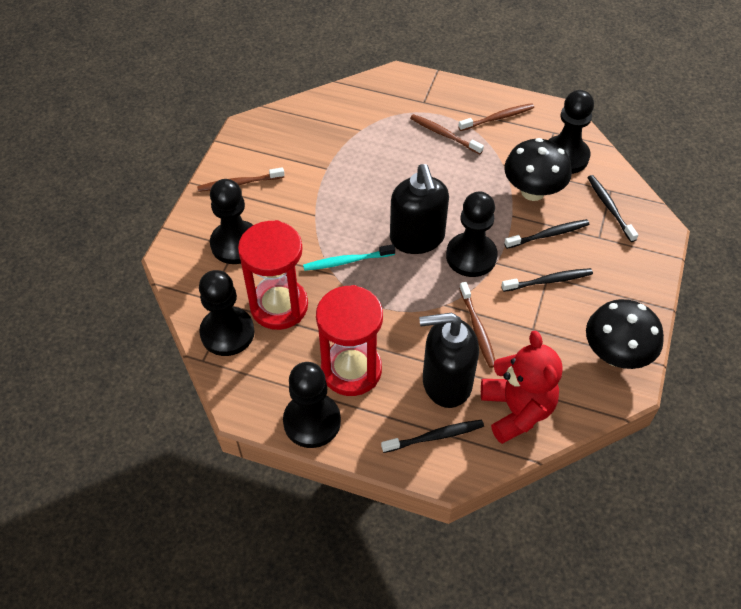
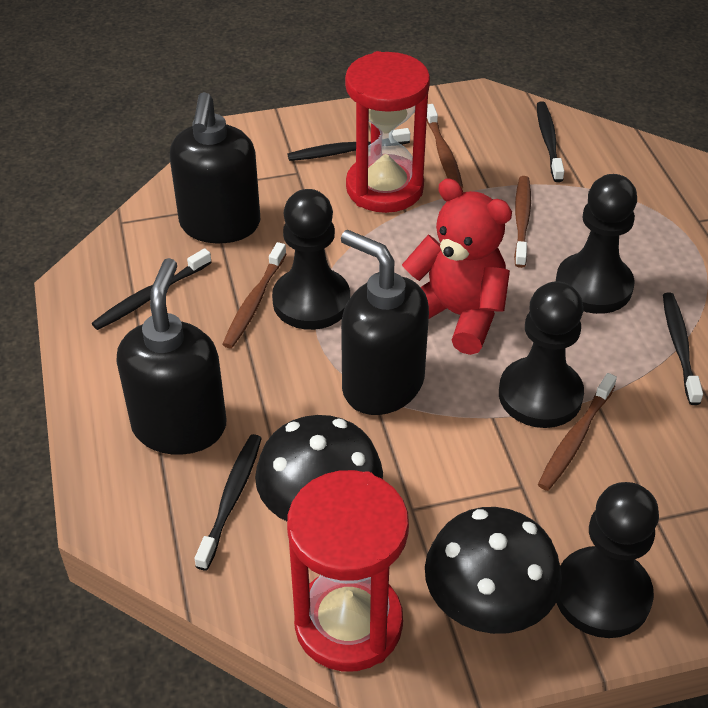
black pawn: 5 -> 4
black soap dispenser: 2 -> 3
black toothbrush: 4 -> 5
turquoise toothbrush: 1 -> 0

